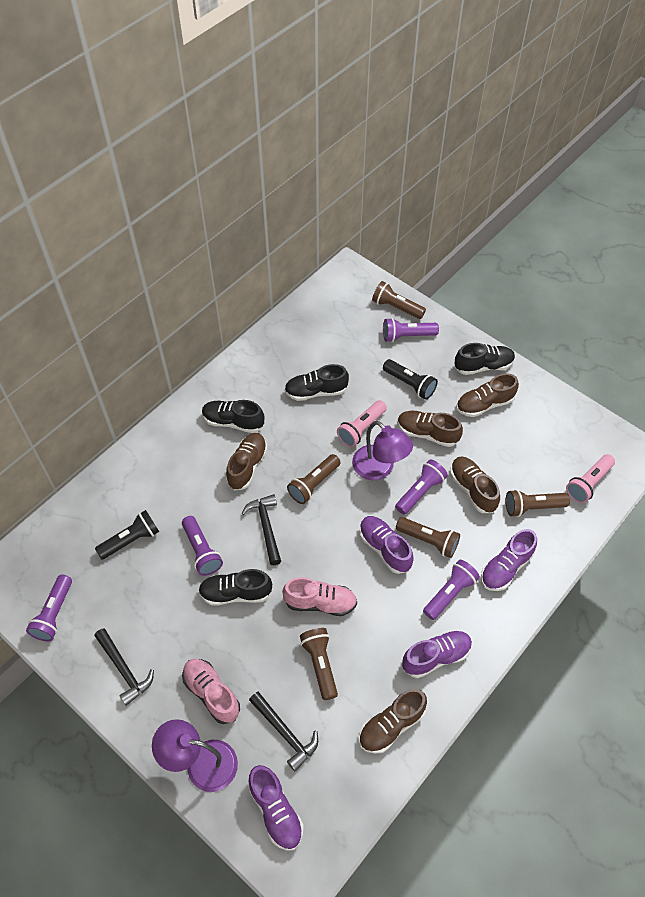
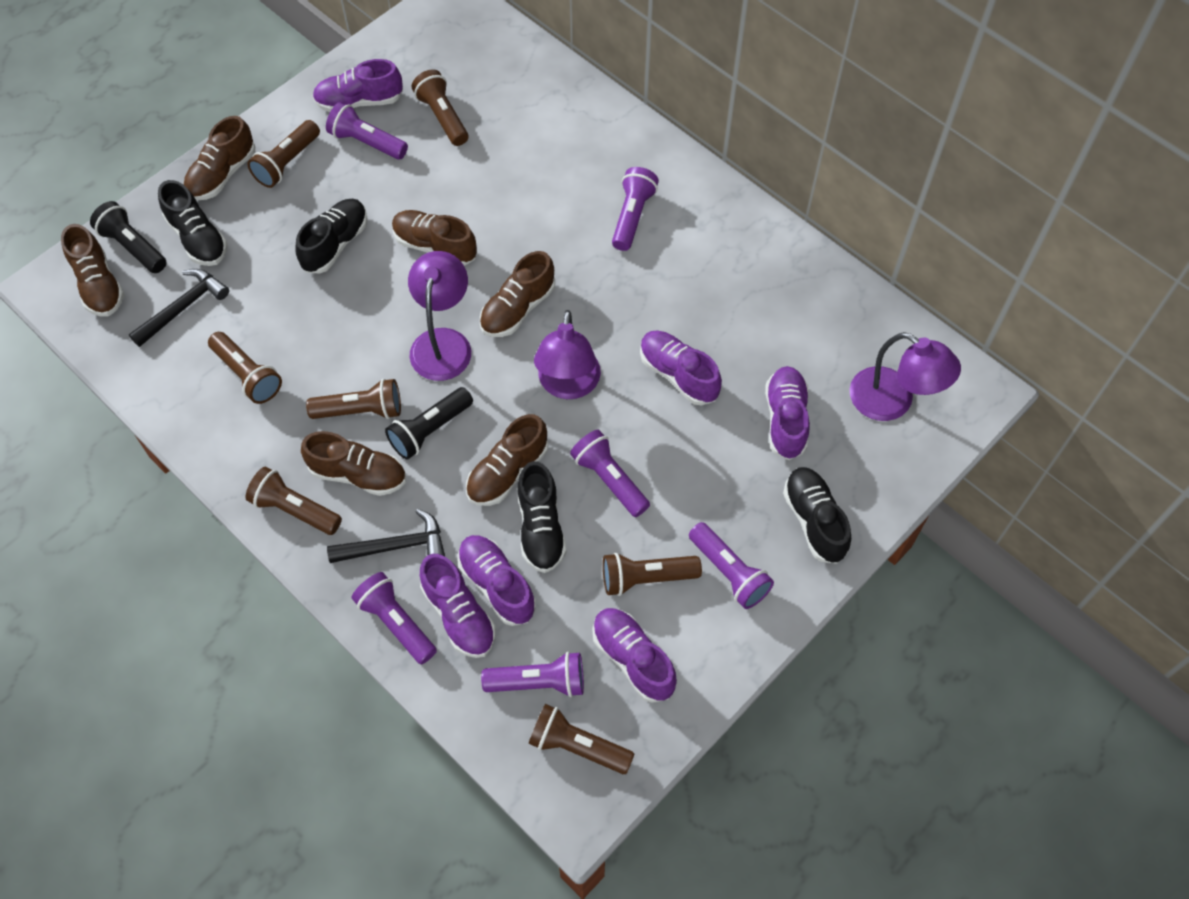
black hammer: 3 -> 2
brown flashlight: 5 -> 7
brown shoe: 5 -> 6
pink flashlight: 2 -> 0
pink shoe: 2 -> 0
purple flashlight: 5 -> 6
purple lamp: 2 -> 3
purple shoe: 4 -> 6

